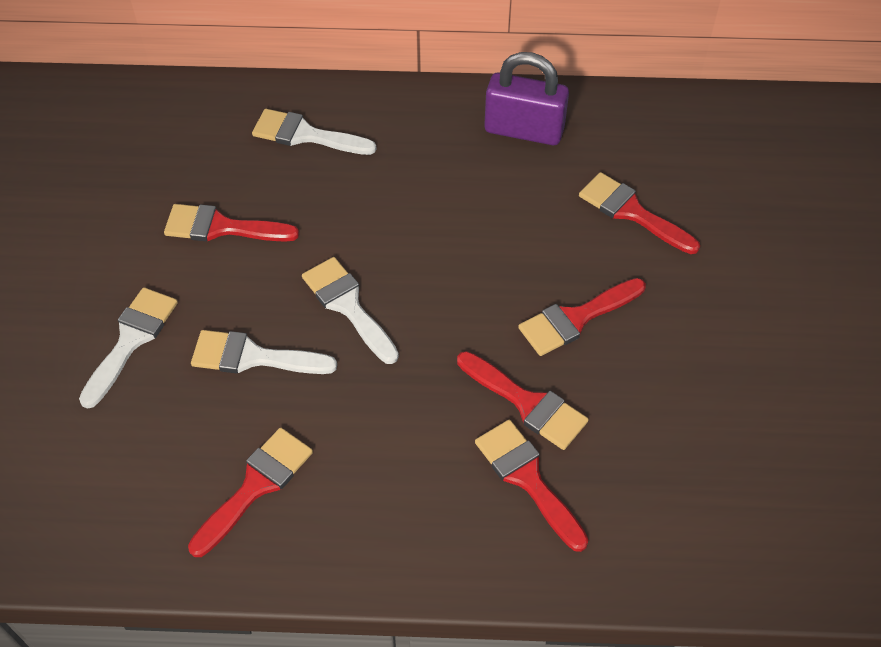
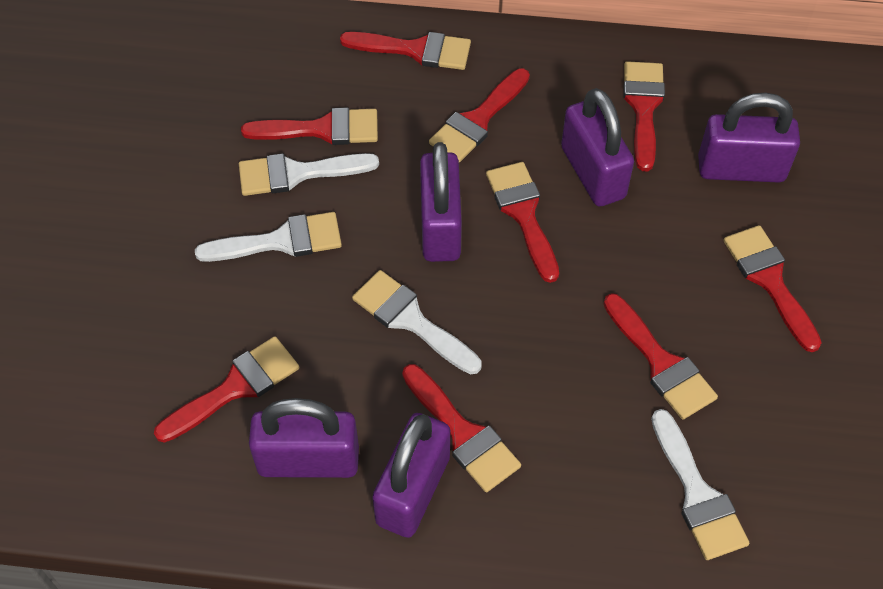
purple padlock: 1 -> 5
red brush: 6 -> 9

